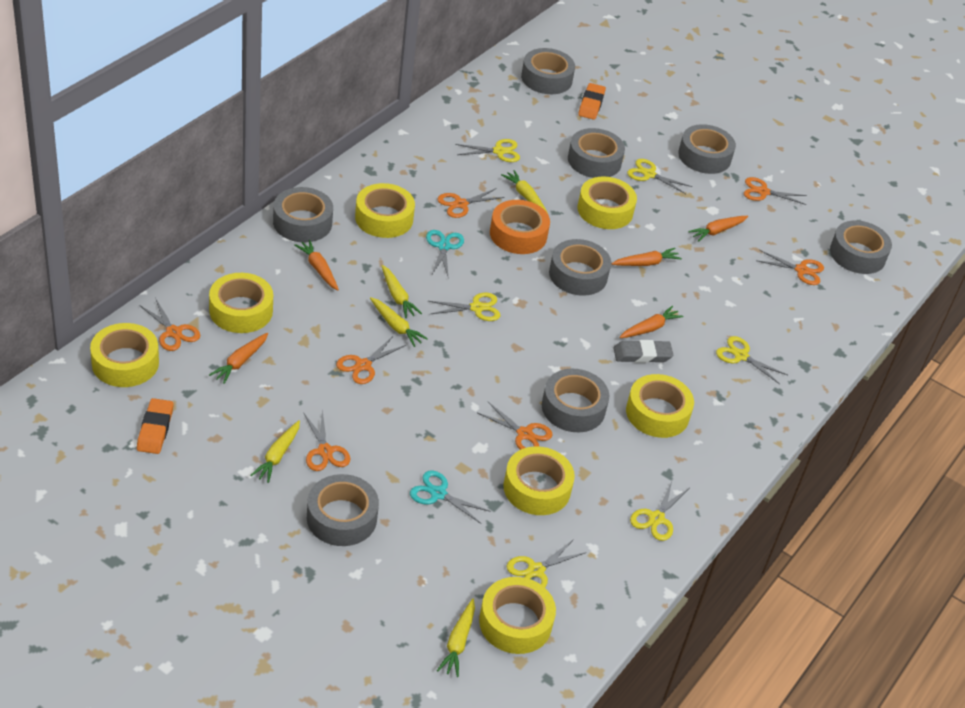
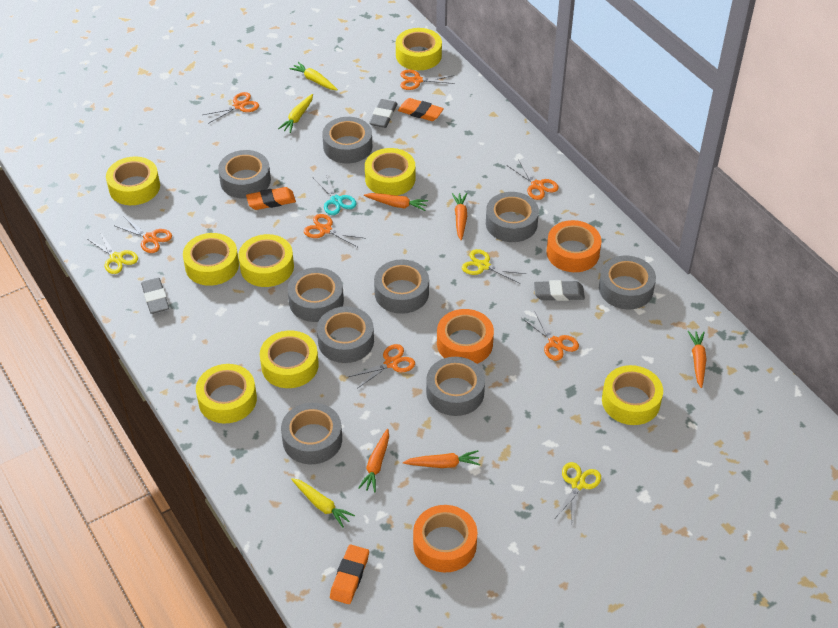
grey eraser: 1 -> 3
grey tape: 8 -> 9
orange eraser: 2 -> 3
orange tape: 1 -> 3
turquoise scissors: 2 -> 1
yellow carrot: 5 -> 3
yellow scissors: 6 -> 3
yellow tape: 7 -> 8

